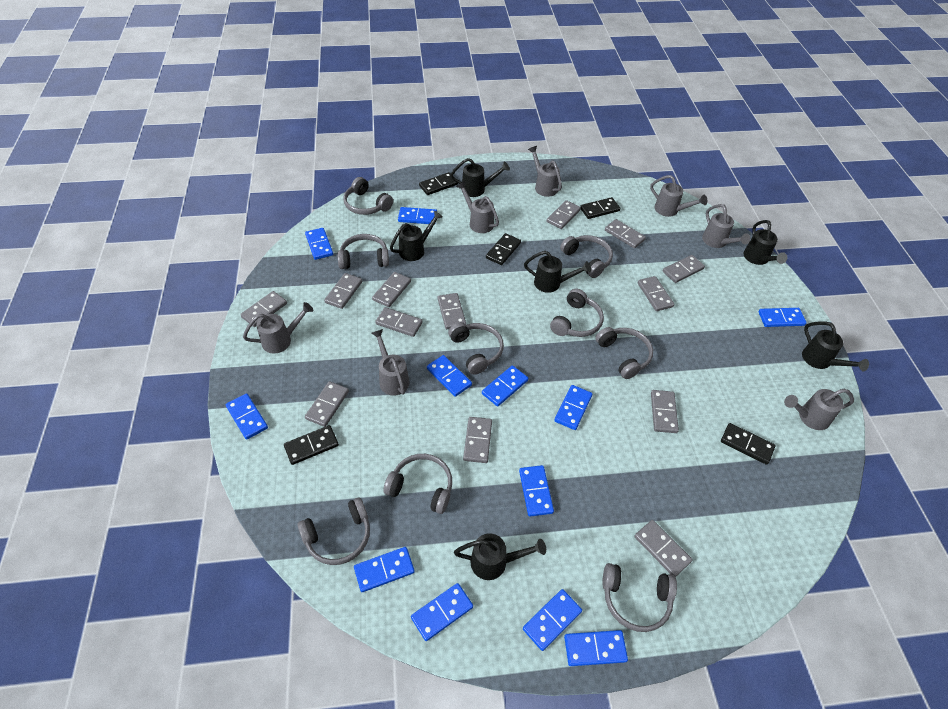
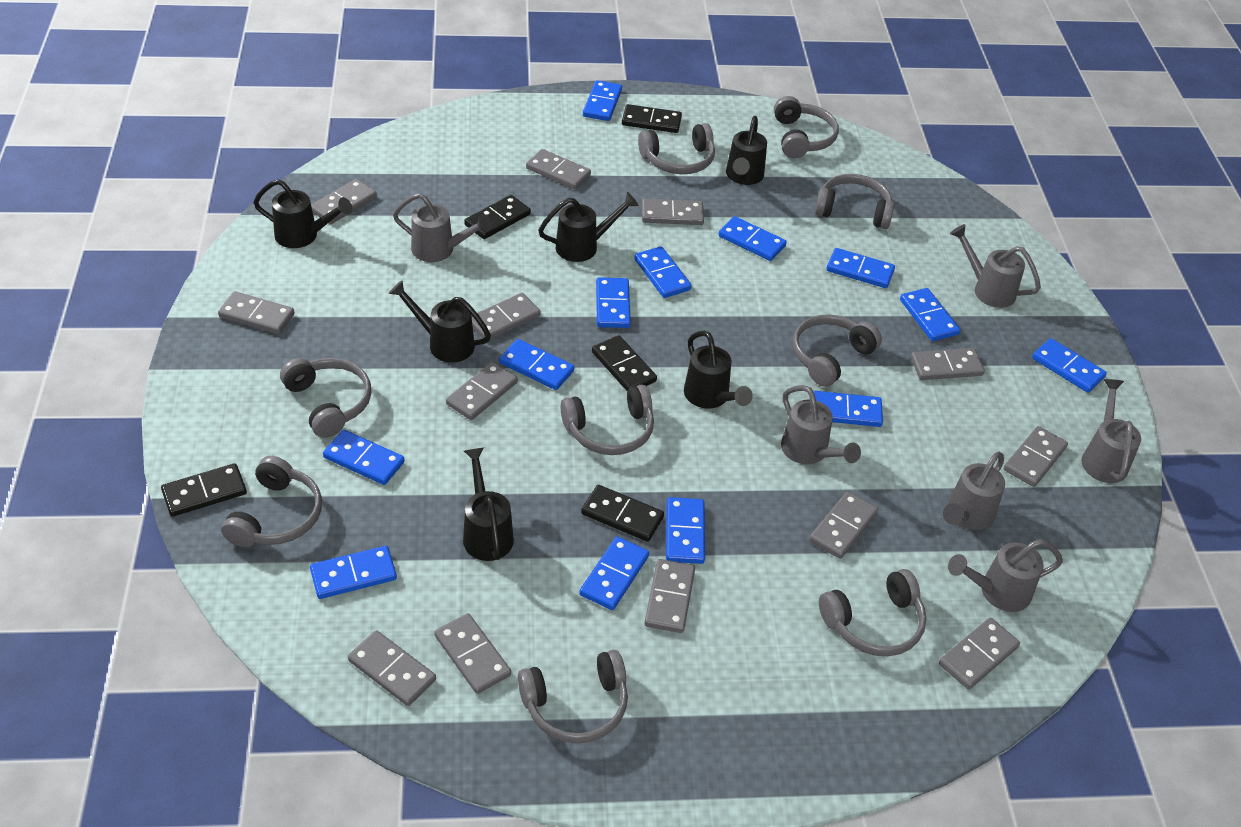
blue domino: 12 -> 13
grey watering can: 7 -> 6

